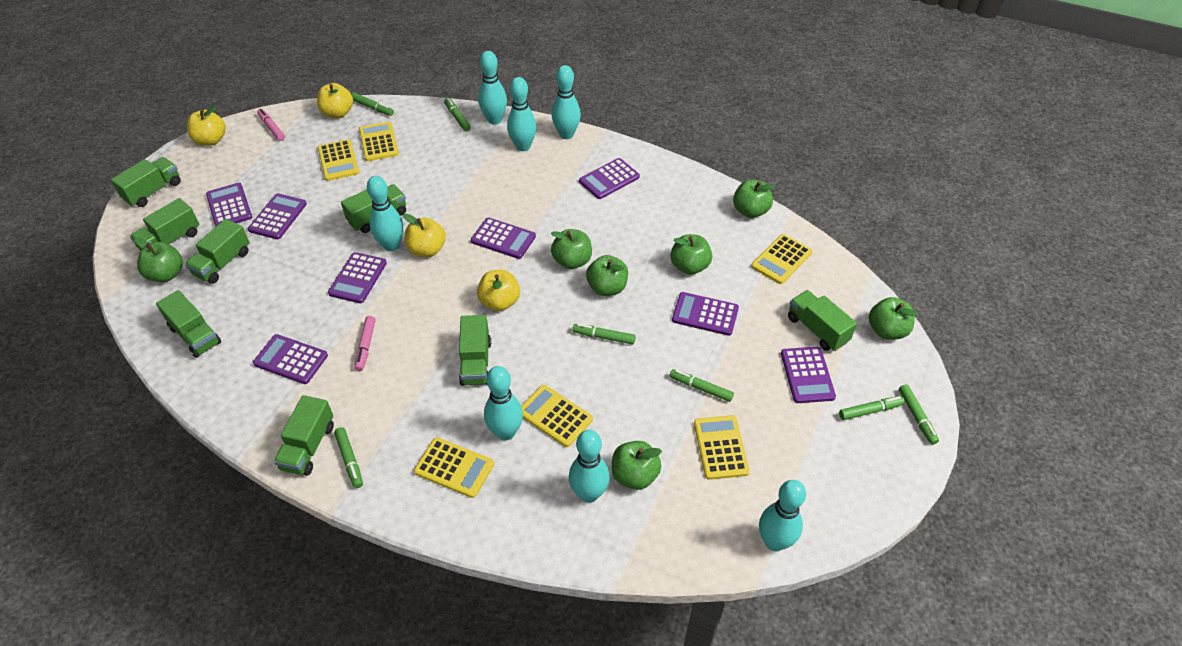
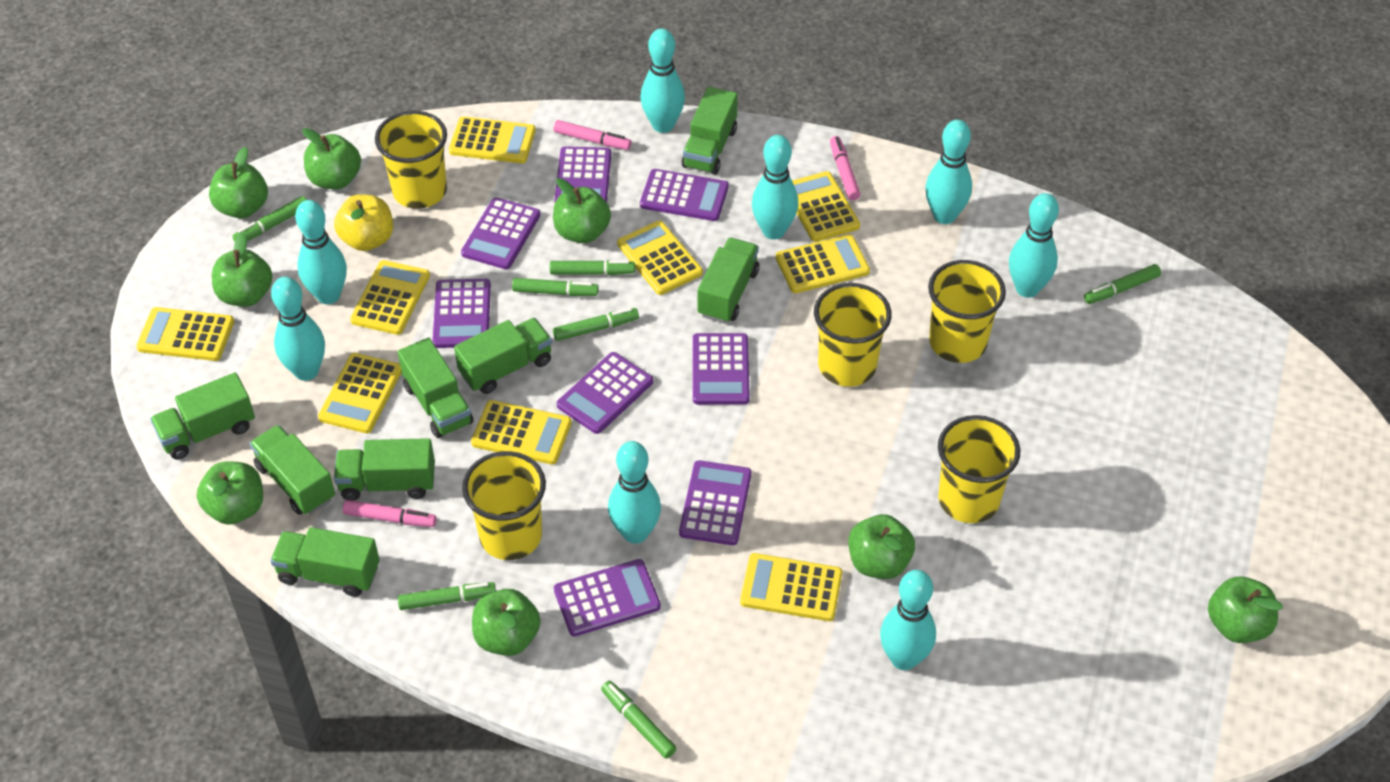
green apple: 7 -> 8
pink marker: 2 -> 3
turquoise bowling pin: 7 -> 8
yellow apple: 4 -> 1
yellow calculator: 6 -> 9
yellow cup: 0 -> 5

